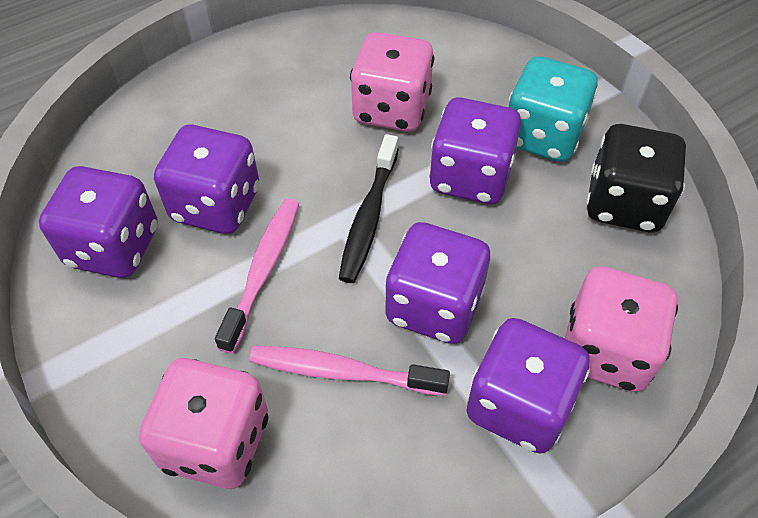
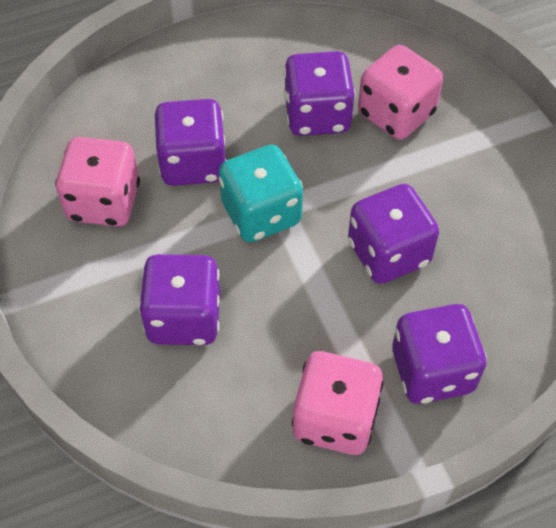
black dice: 1 -> 0
black toothbrush: 1 -> 0
pink toothbrush: 2 -> 0

